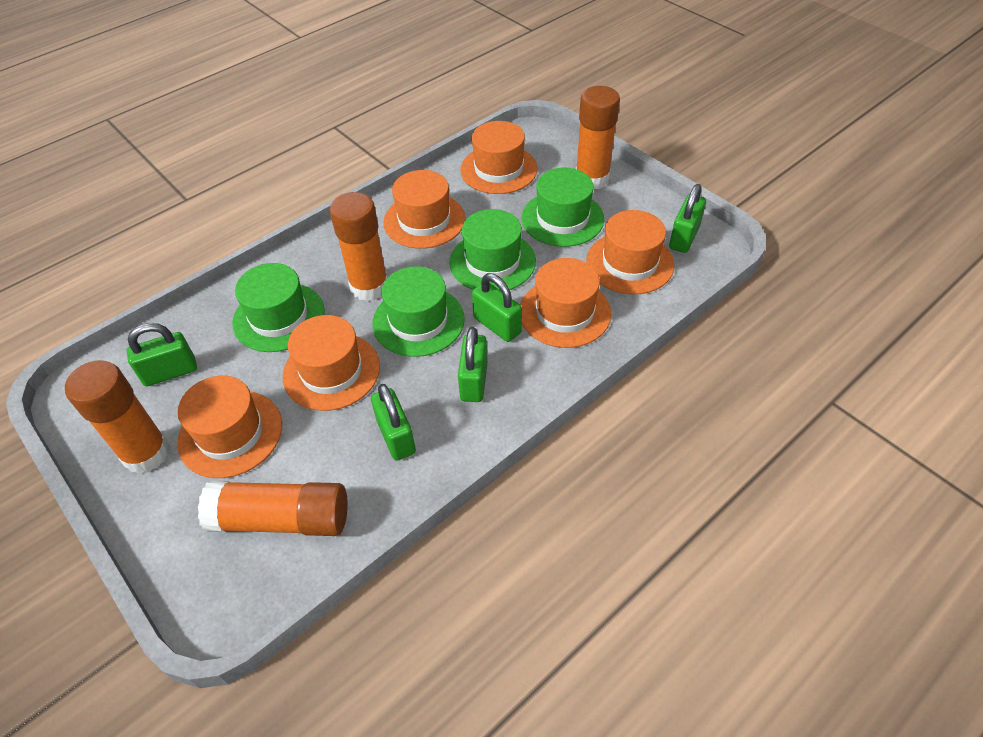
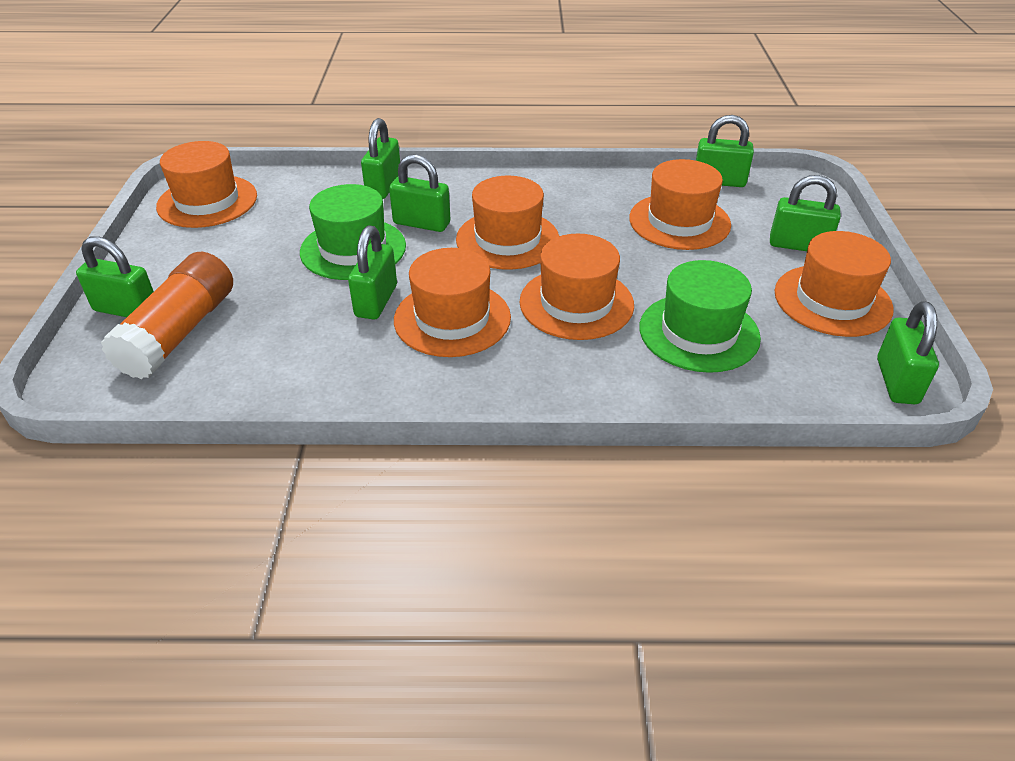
green hat: 4 -> 2
green padlock: 5 -> 7
orange glue stick: 4 -> 1

